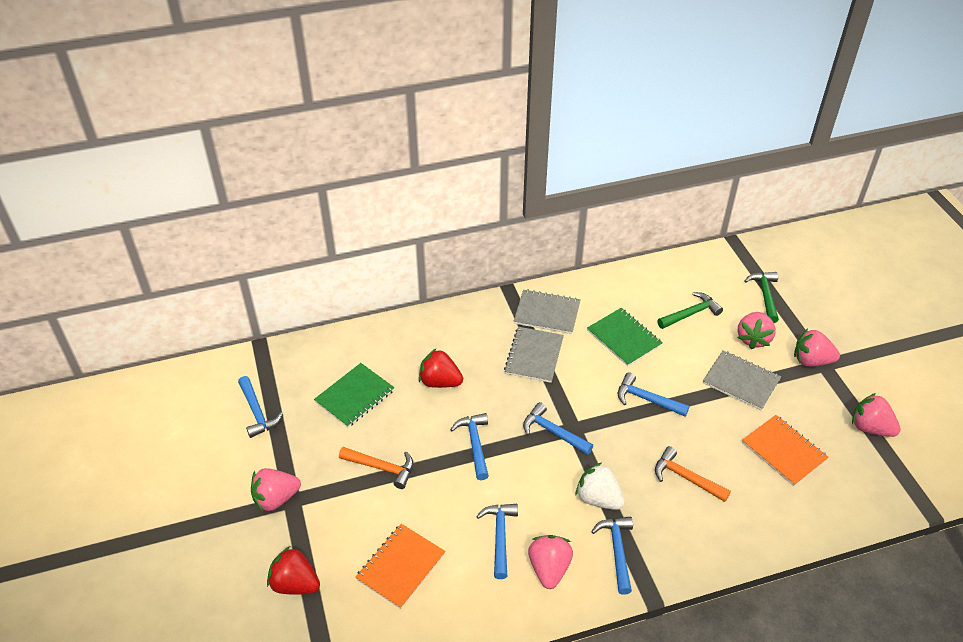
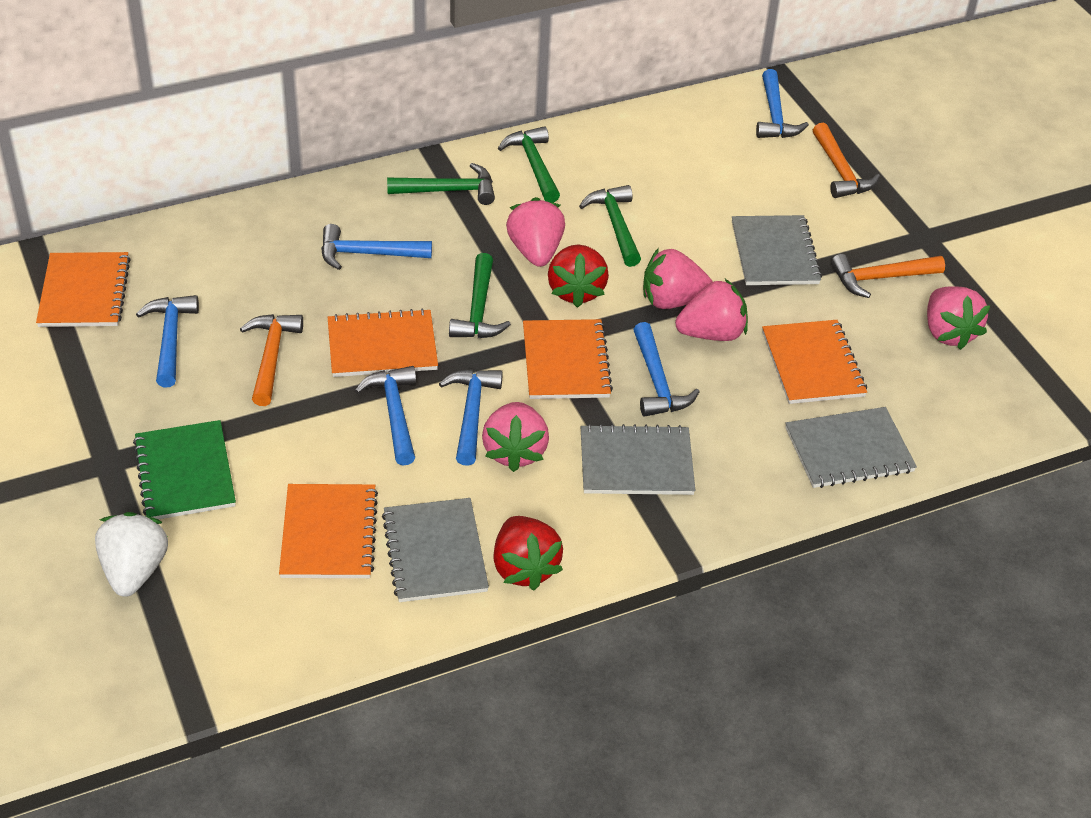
green hammer: 2 -> 4
green notebook: 2 -> 1
grey notebook: 3 -> 4
orange hammer: 2 -> 3
orange notebook: 2 -> 5

